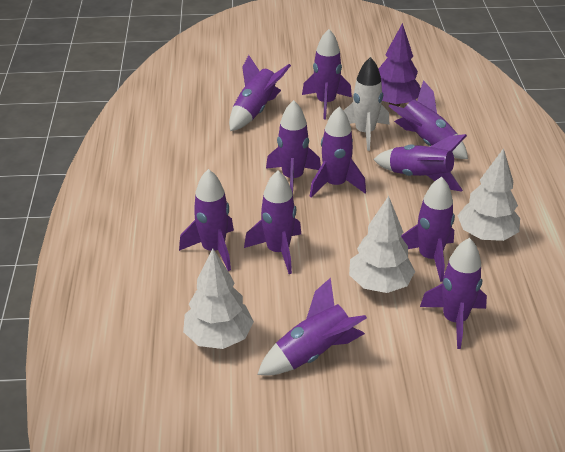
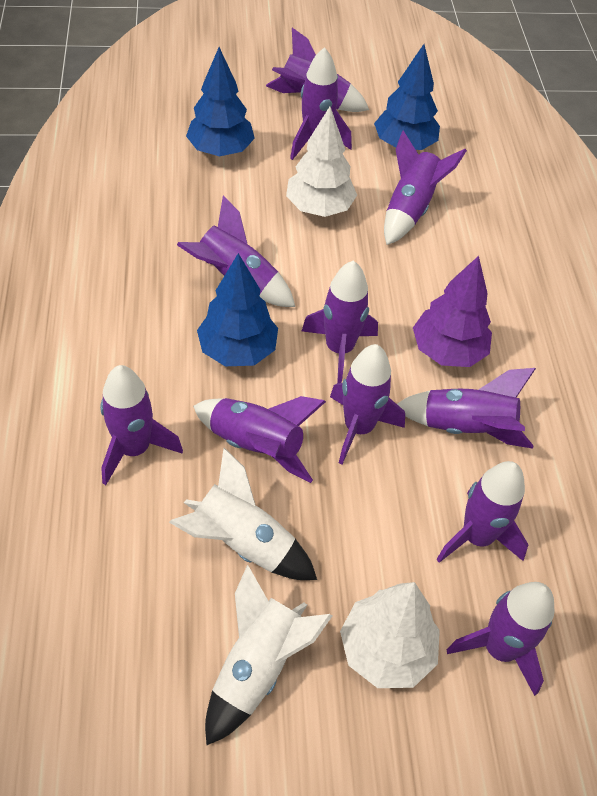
blue tree: 0 -> 3
white rocket: 1 -> 2
white tree: 3 -> 2

